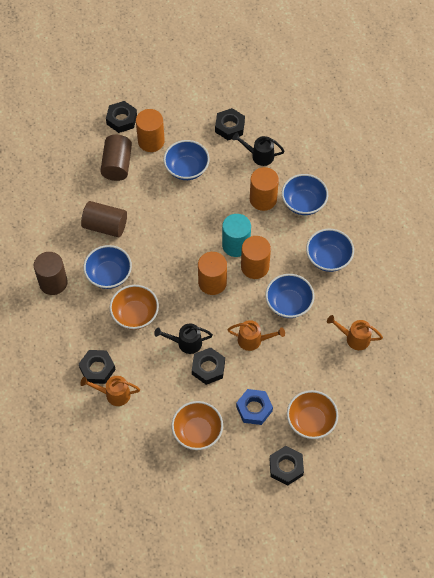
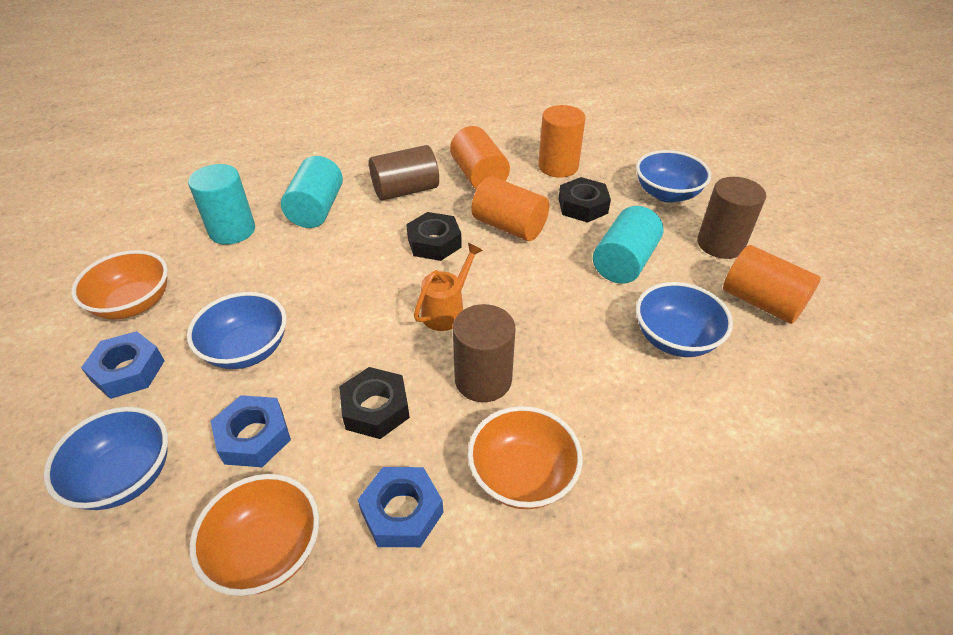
black nut: 5 -> 3
black watering can: 2 -> 0
blue bowl: 5 -> 4
blue nut: 1 -> 3
orange watering can: 3 -> 1
turquoise cylinder: 1 -> 3

